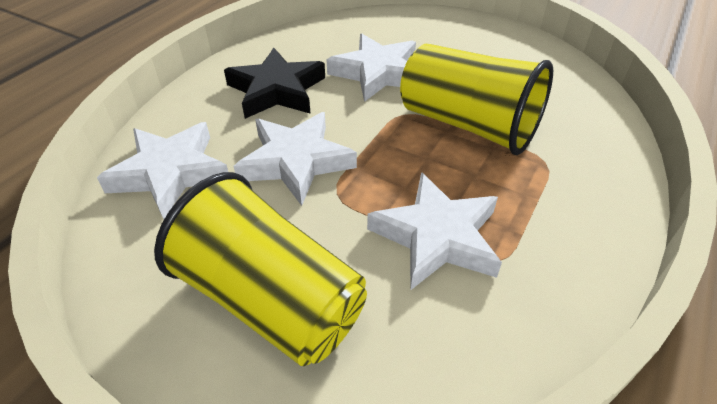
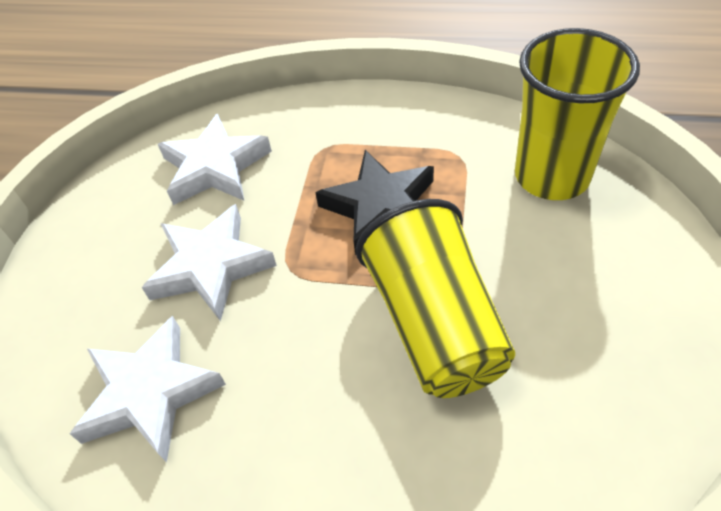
white star: 4 -> 3

